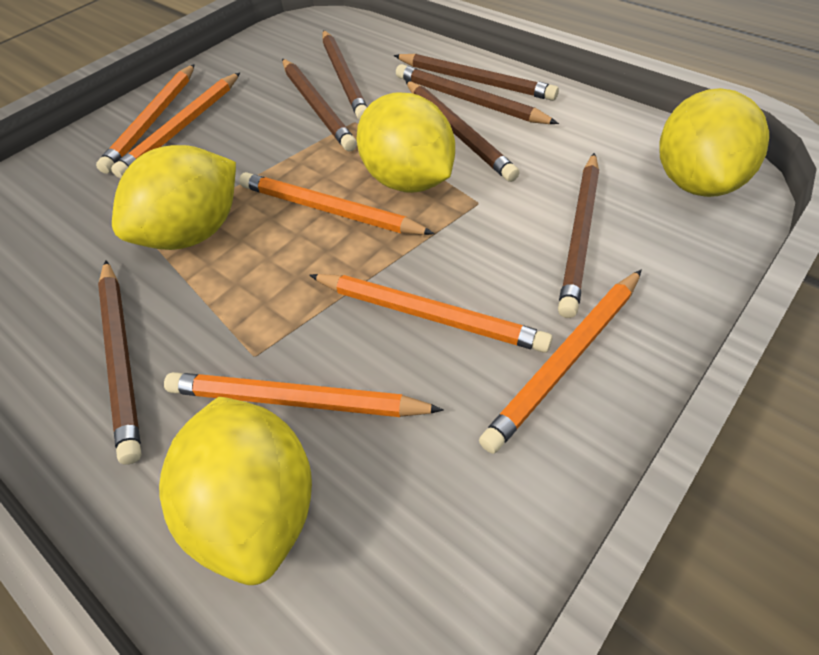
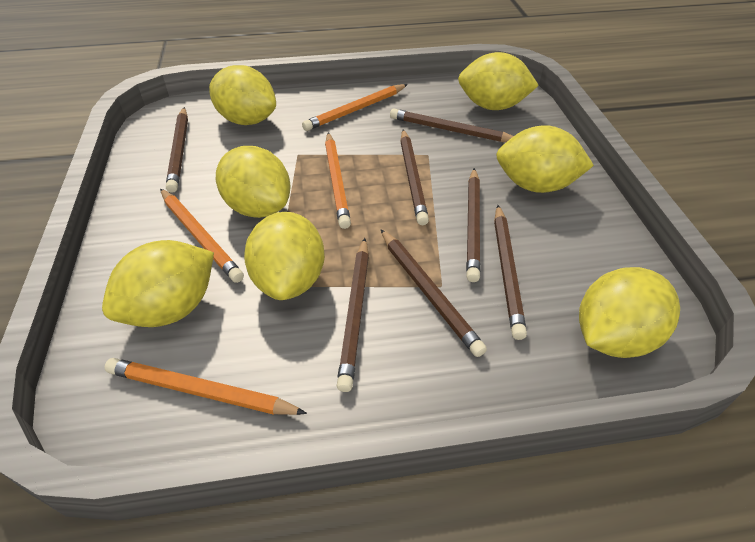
orange pencil: 6 -> 4
yellow lemon: 4 -> 7

